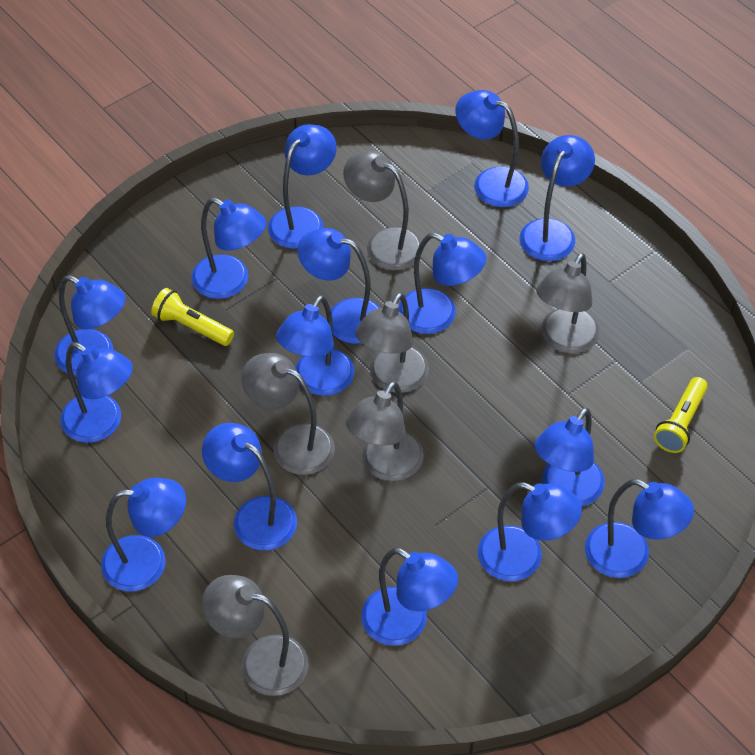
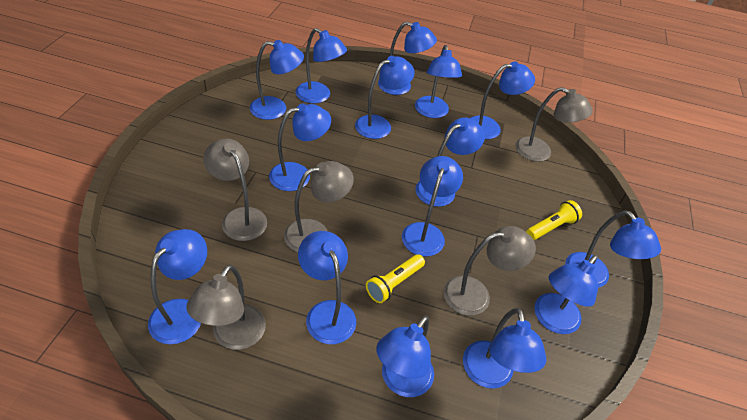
grey lamp: 6 -> 5

